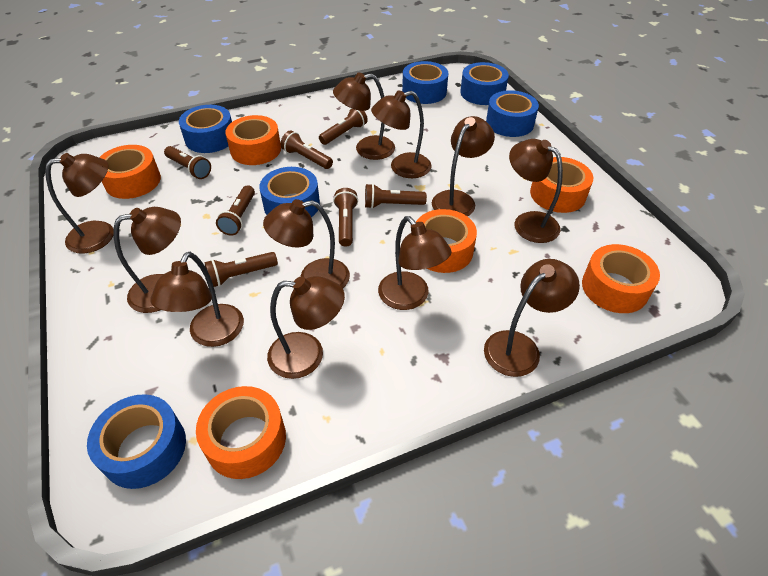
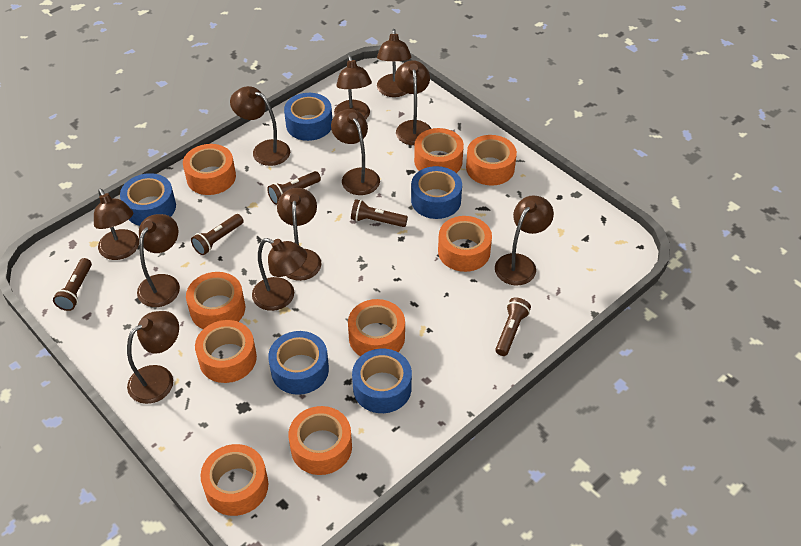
blue tape: 6 -> 5
brown flashlight: 7 -> 5
orange tape: 6 -> 9

